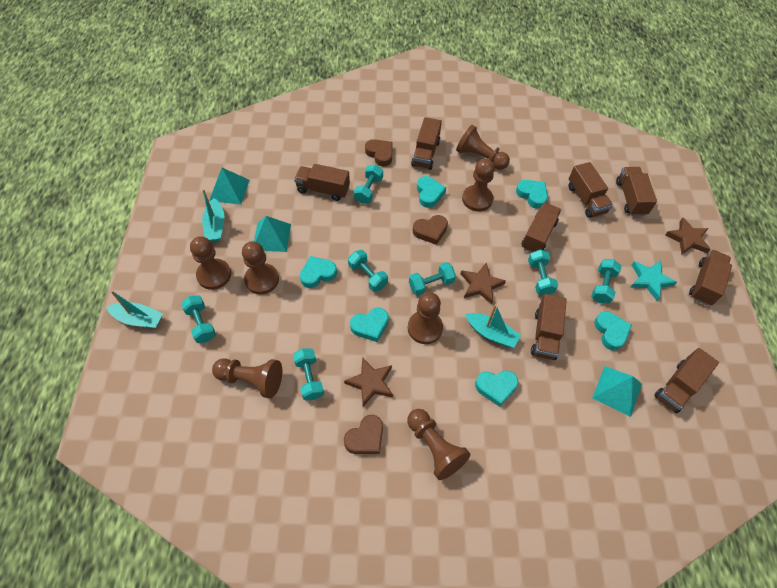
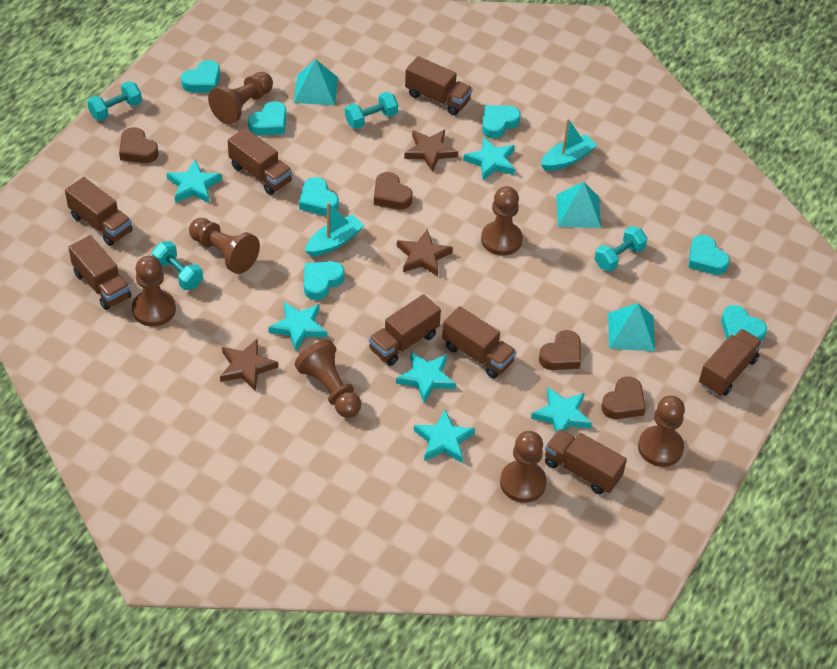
brown heart: 3 -> 4
turquoise boat: 3 -> 2
turquoise dumbbell: 7 -> 4
turquoise heart: 6 -> 7
turquoise star: 1 -> 6

